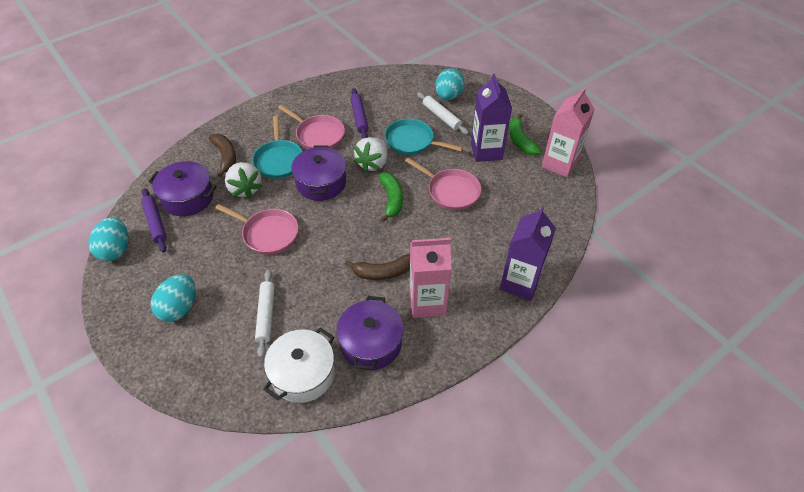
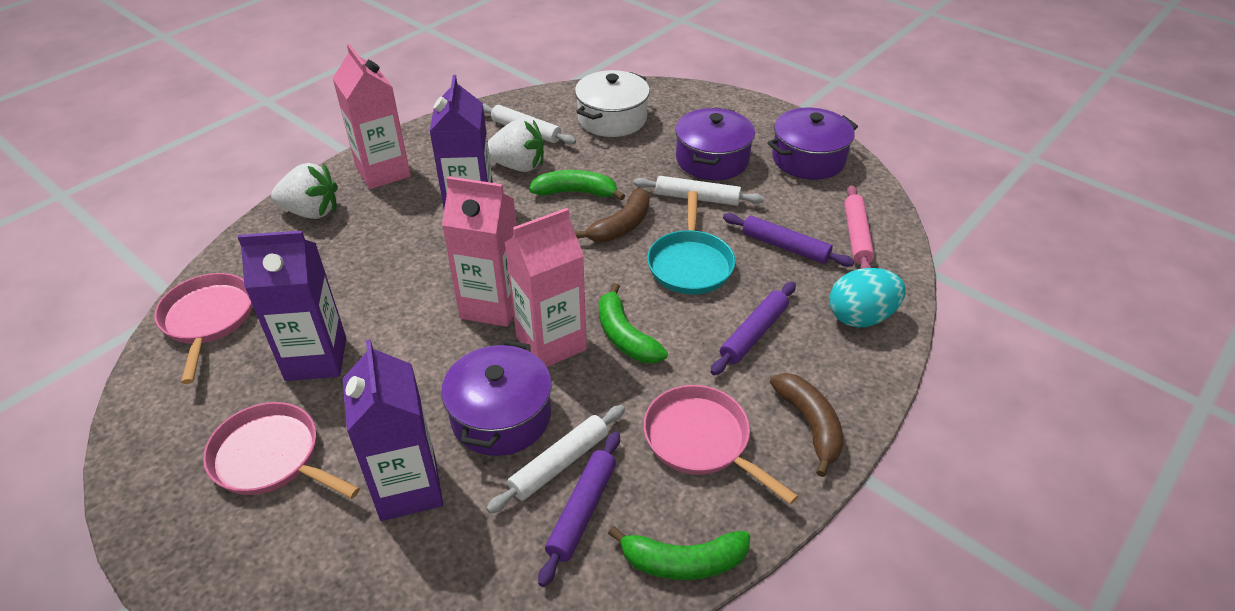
green banana: 2 -> 3
pink carton: 2 -> 3
pink rolling pin: 0 -> 1
purple carton: 2 -> 3
purple rolling pin: 2 -> 3
turquoise egg: 3 -> 1
turquoise pan: 2 -> 1
white rolling pin: 2 -> 3

